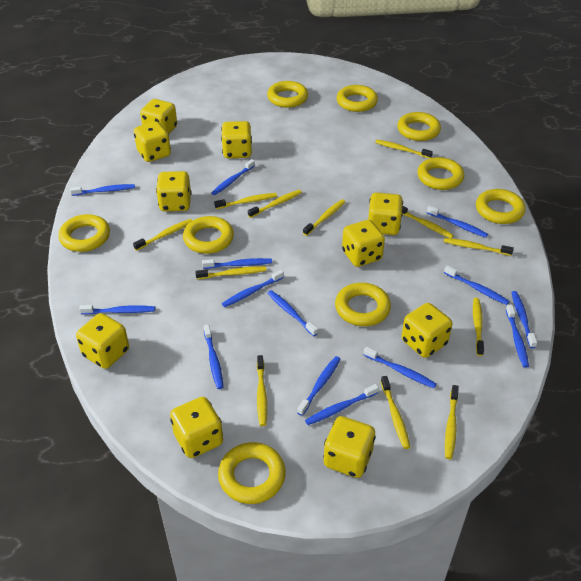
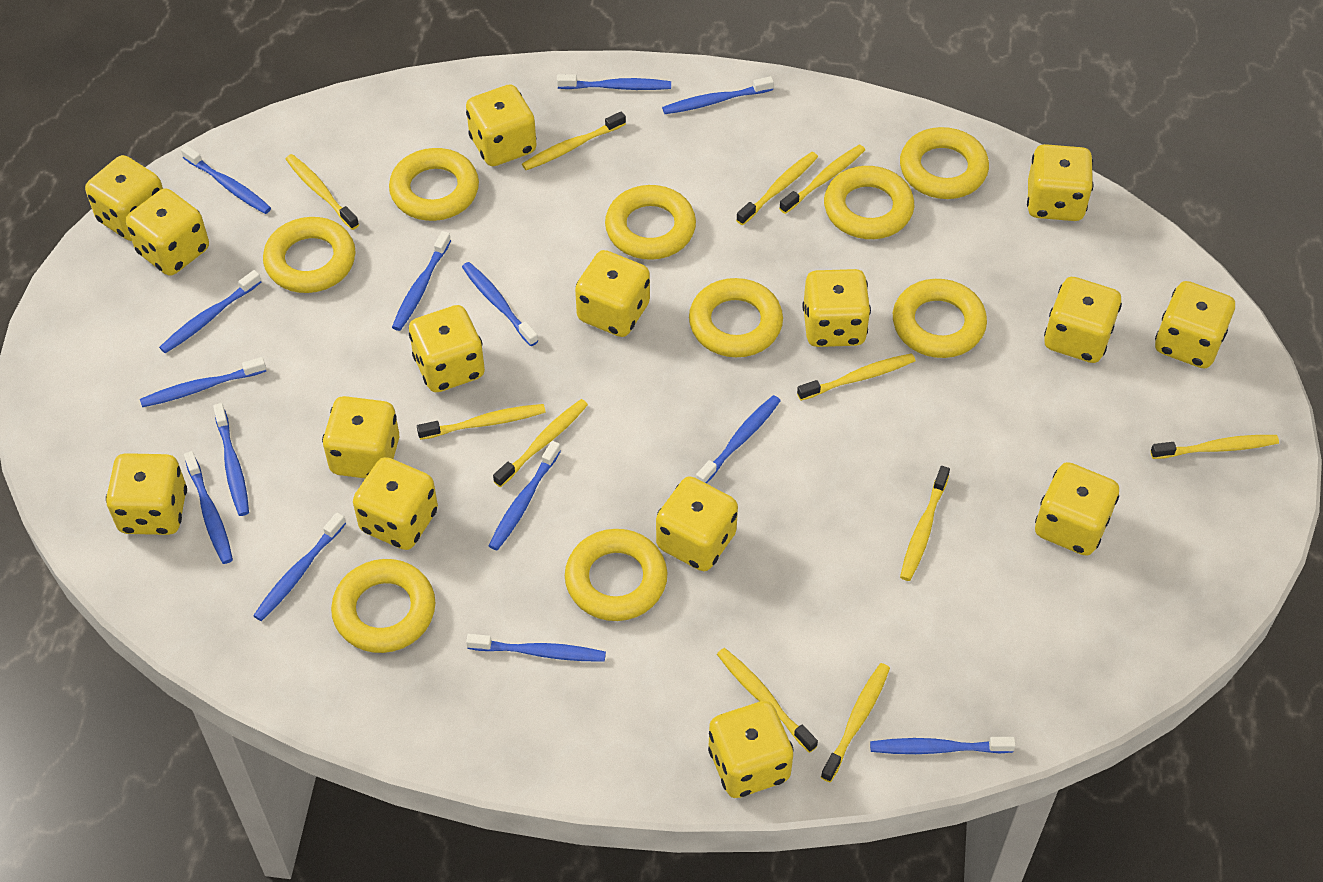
yellow dice: 10 -> 15
yellow toothbrush: 12 -> 11

